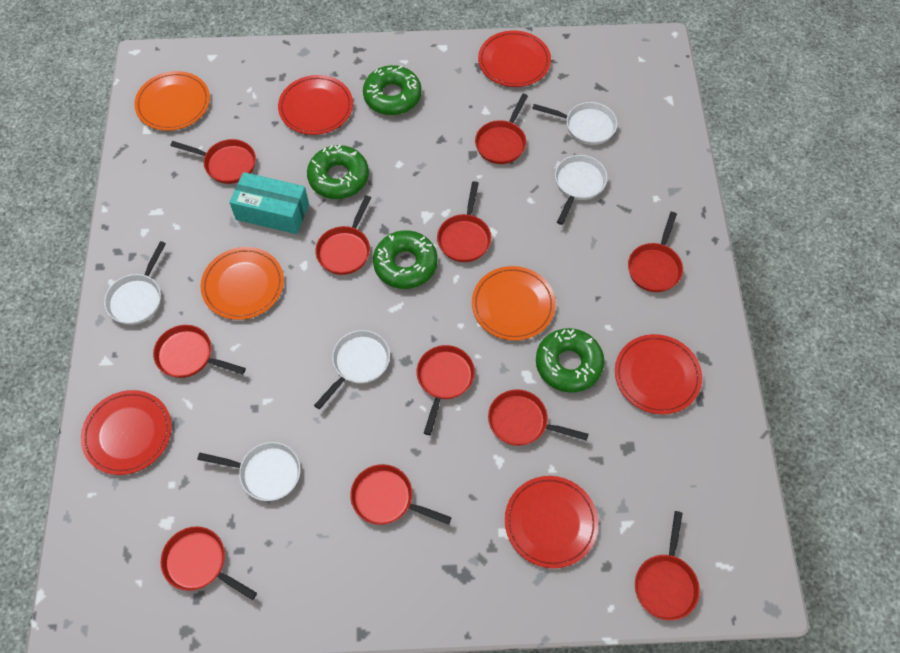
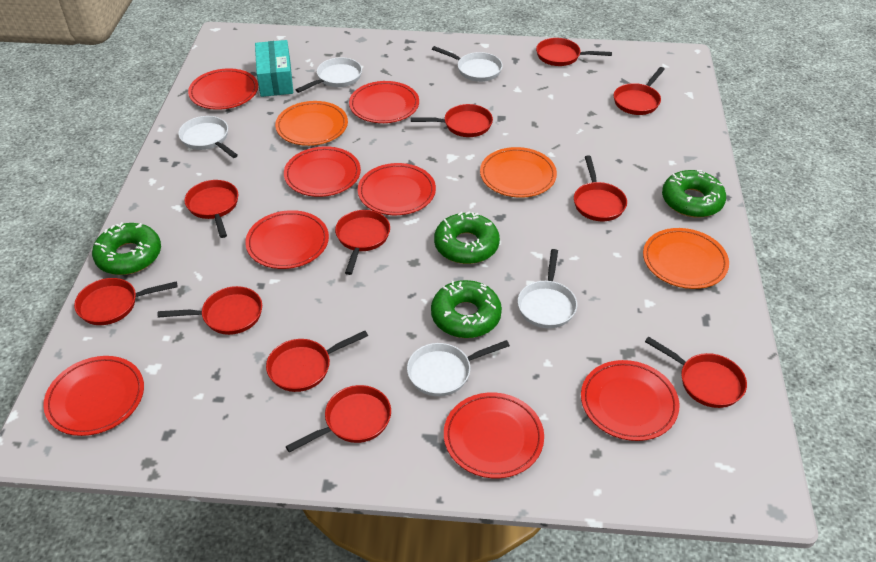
red plate: 5 -> 8

